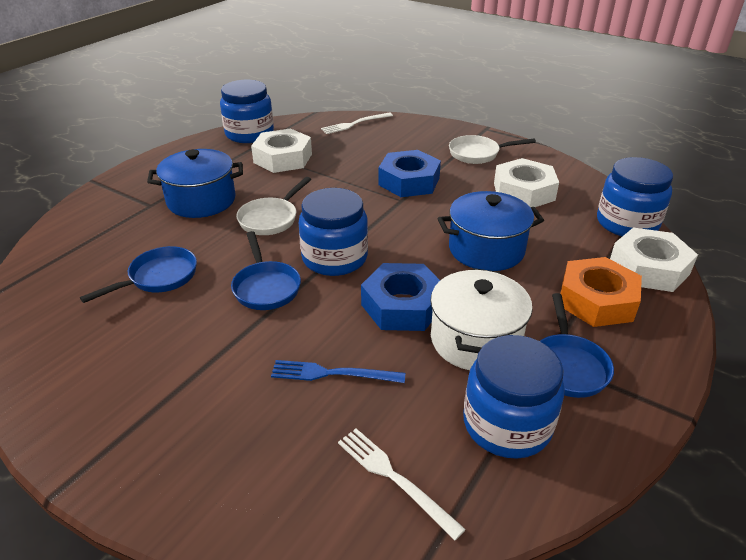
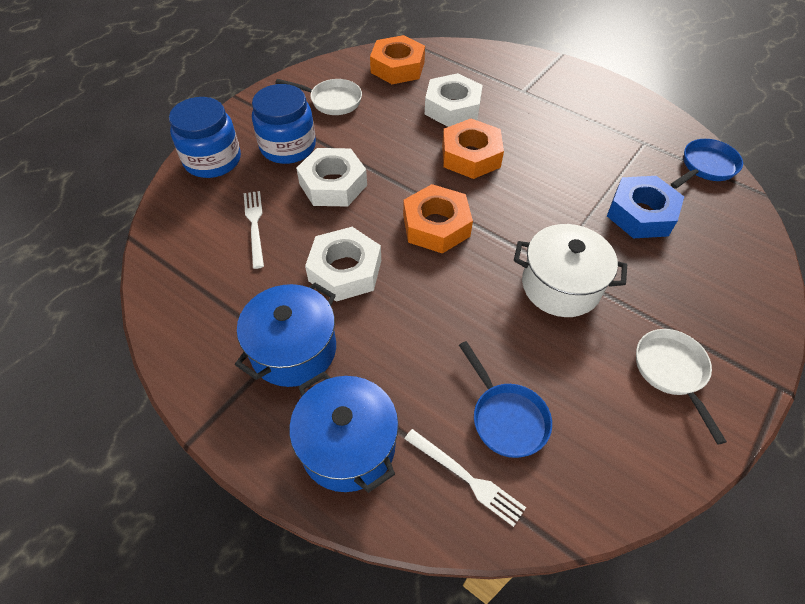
blue fork: 1 -> 0
blue jar: 4 -> 2
blue nut: 2 -> 1
blue pan: 3 -> 2
orange nut: 1 -> 3

